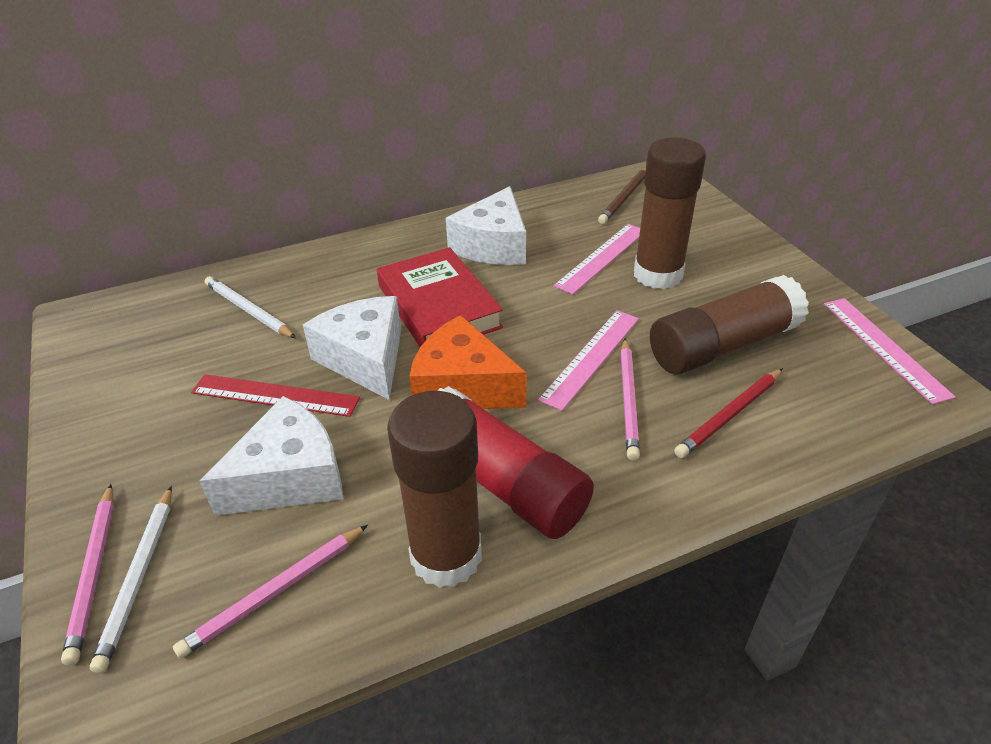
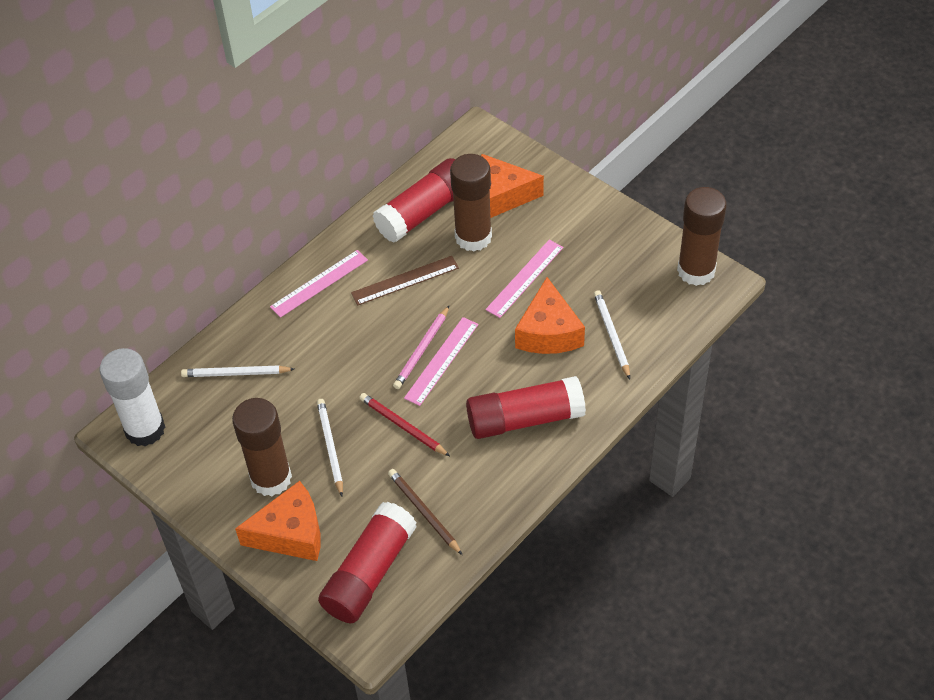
brown ruler: 0 -> 1
orange cheese: 1 -> 3
pink pencil: 3 -> 1
red book: 1 -> 0
red glue stick: 1 -> 3
red ruler: 1 -> 0
white cheese: 3 -> 0
white glue stick: 0 -> 1
white pencil: 2 -> 3

